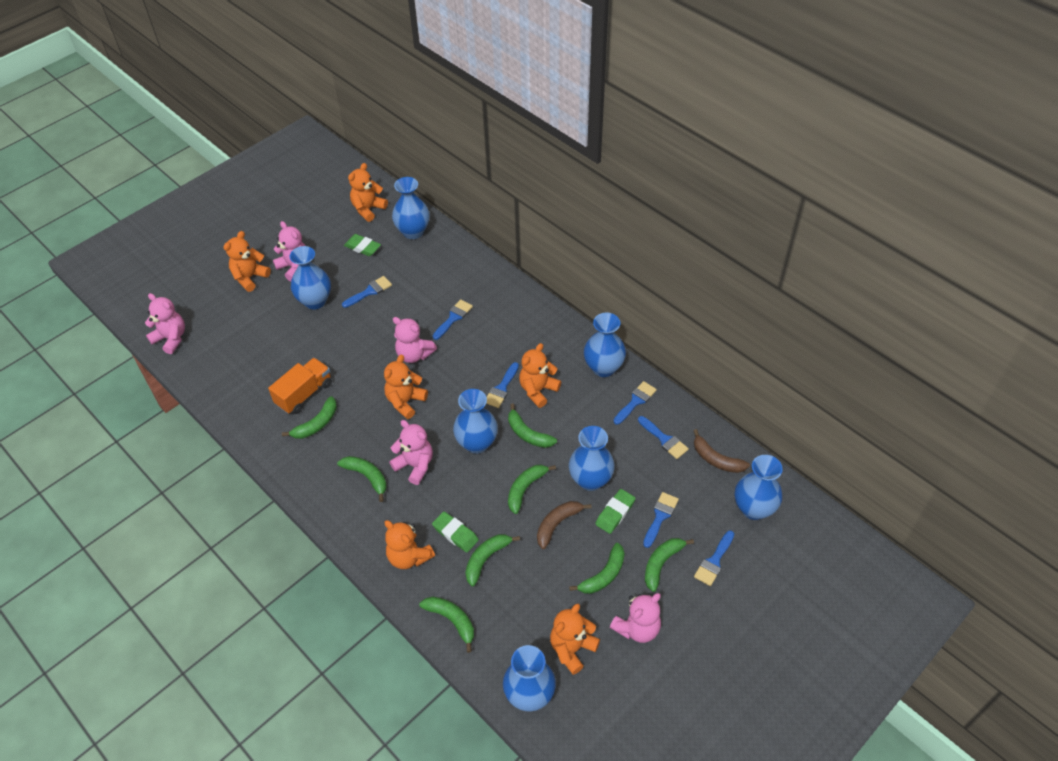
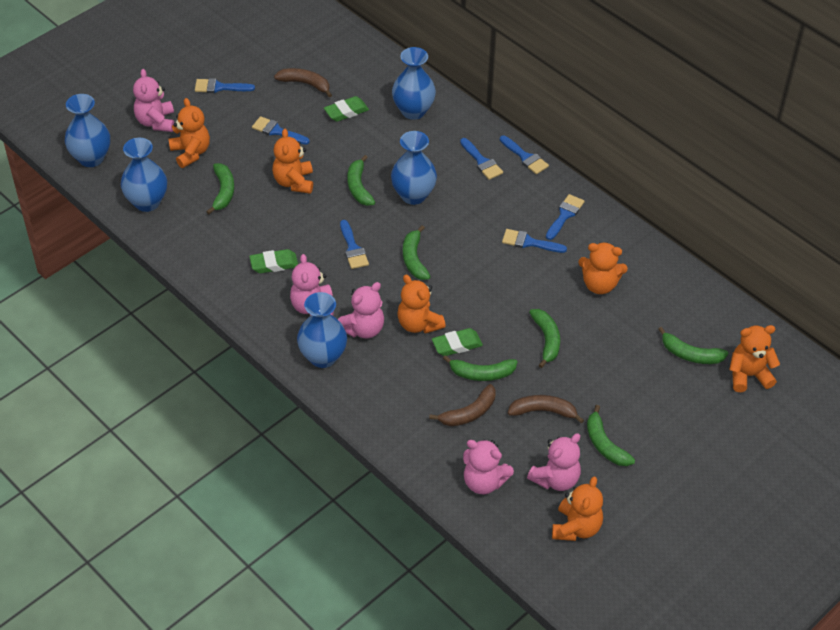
blue vase: 7 -> 5
brown banana: 2 -> 3
green banana: 8 -> 7
orange truck: 1 -> 0

